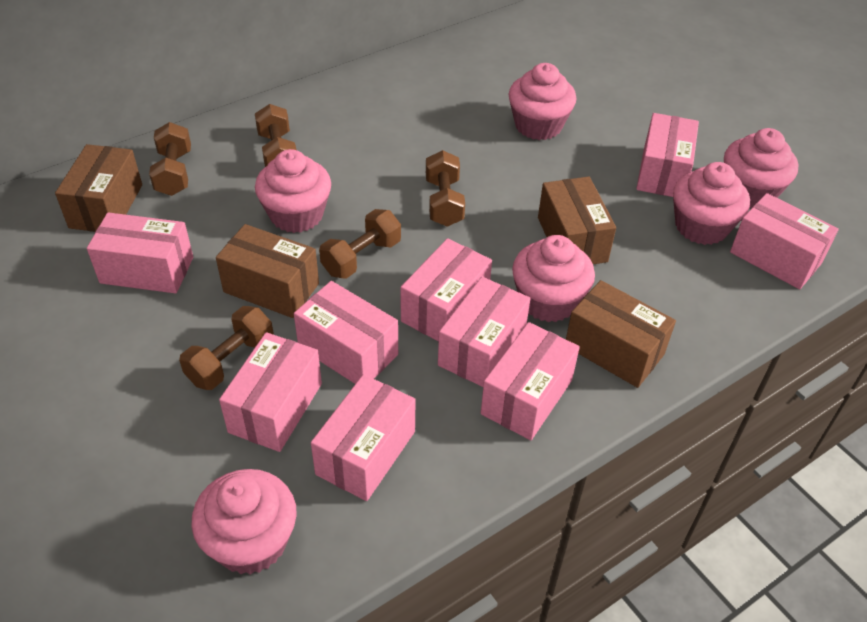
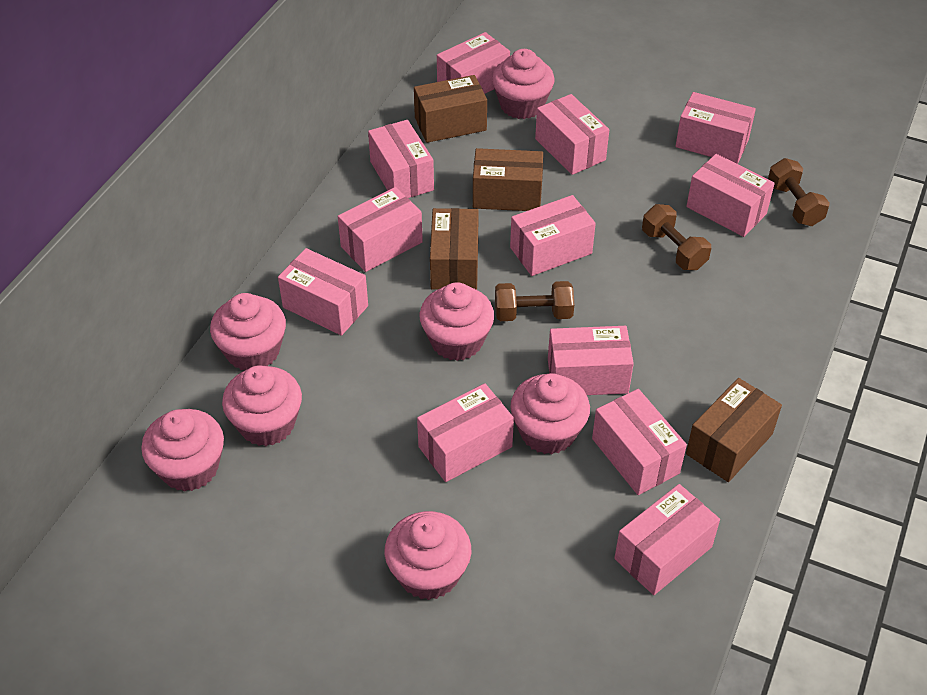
brown dumbbell: 5 -> 3
pink box: 9 -> 12
pink cupcake: 6 -> 7

